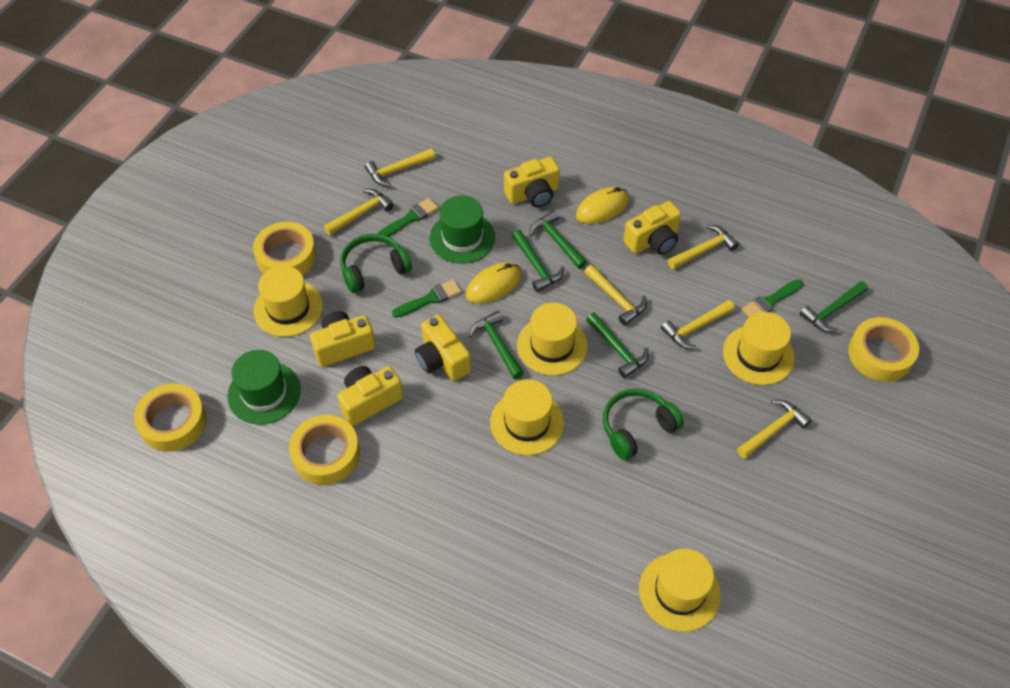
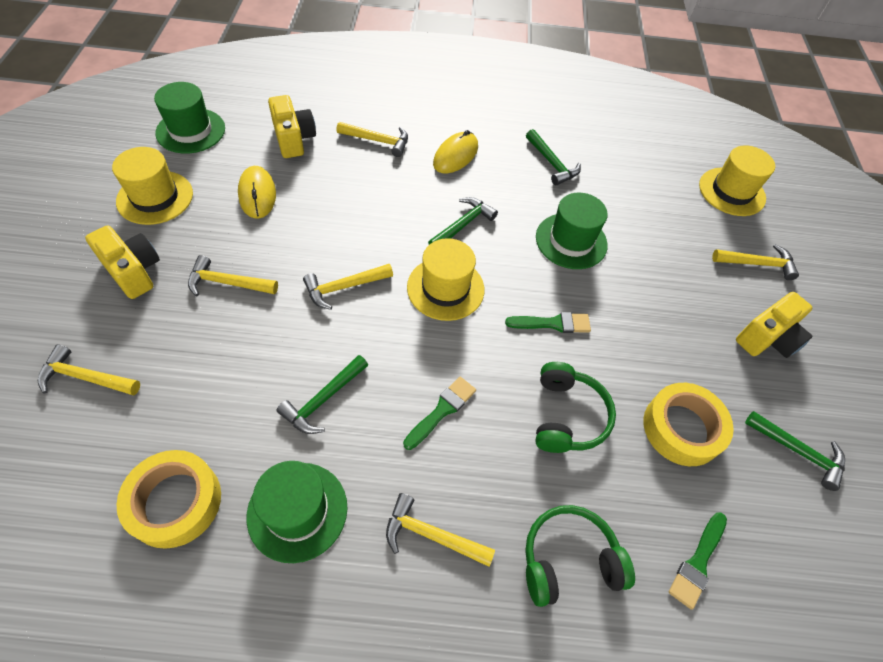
green hammer: 5 -> 4
green hat: 2 -> 3
yellow camera: 5 -> 3
yellow hat: 5 -> 3
yellow tape: 4 -> 2

